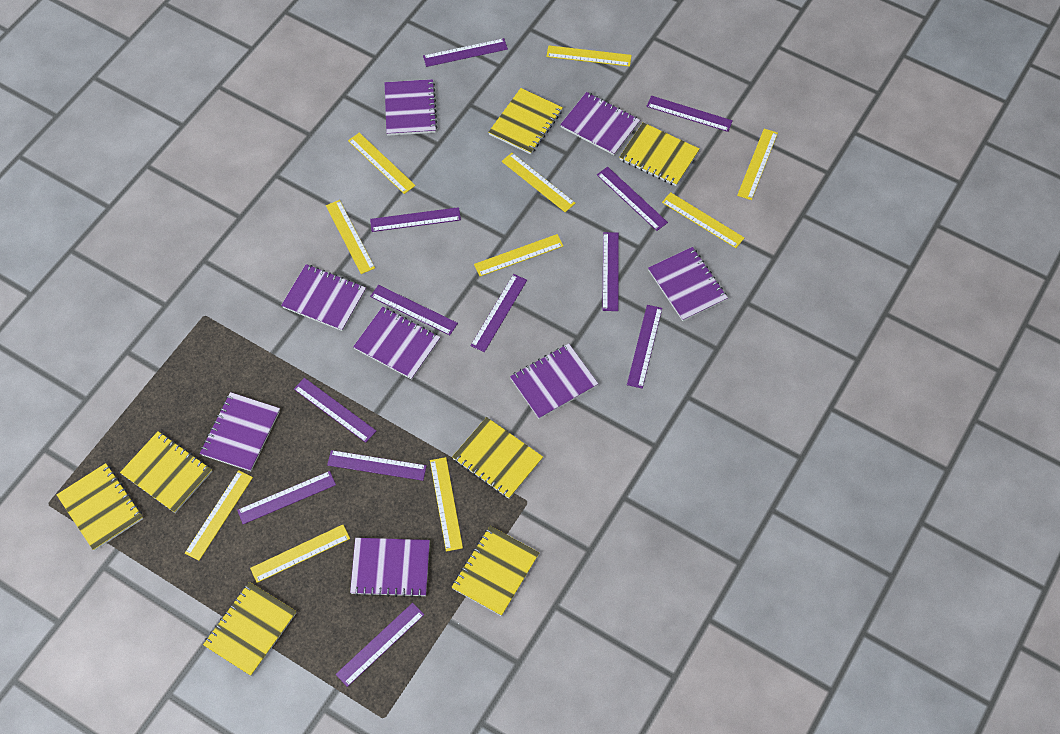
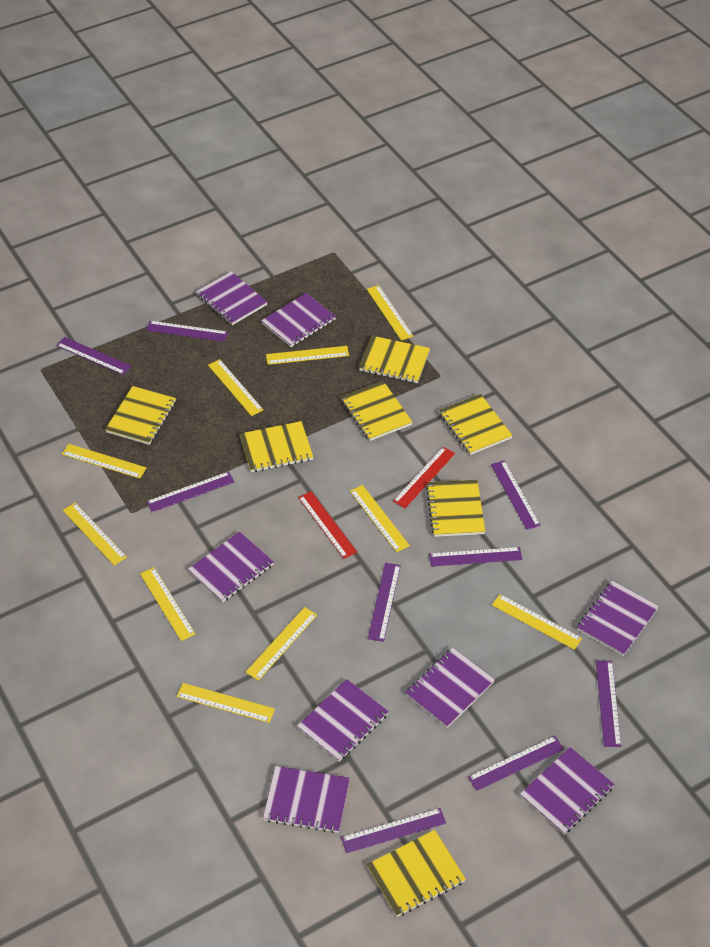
purple ruler: 12 -> 9
red ruler: 0 -> 2

